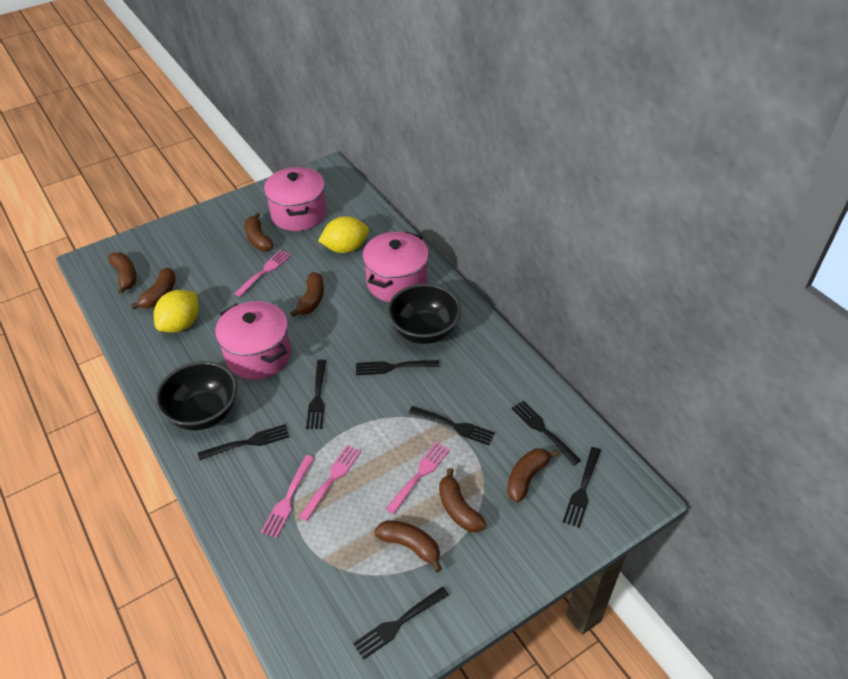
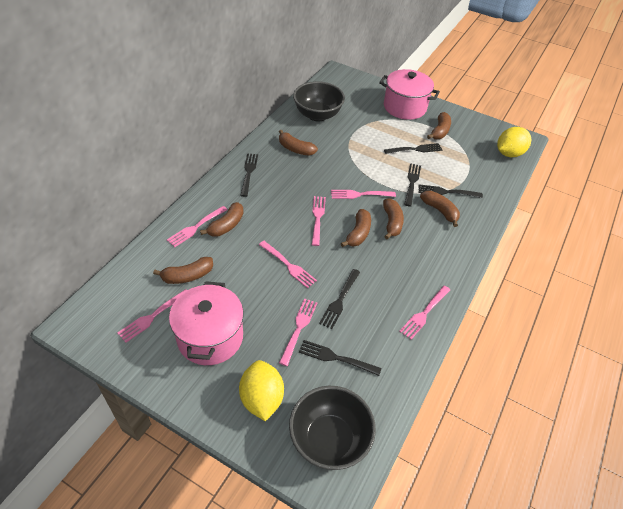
black fork: 7 -> 6
pink fork: 4 -> 7
pink pot: 3 -> 2

